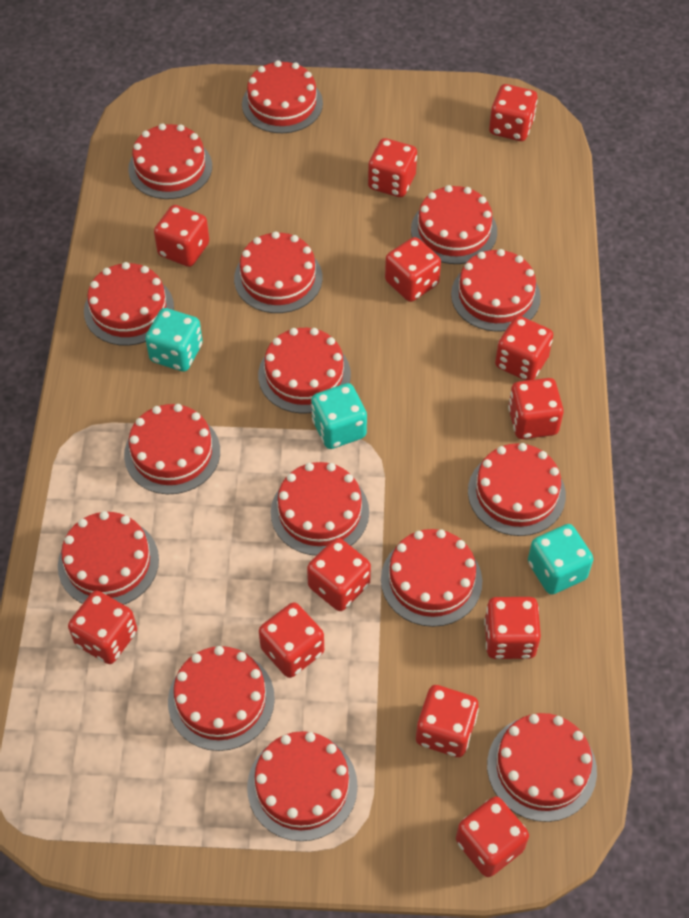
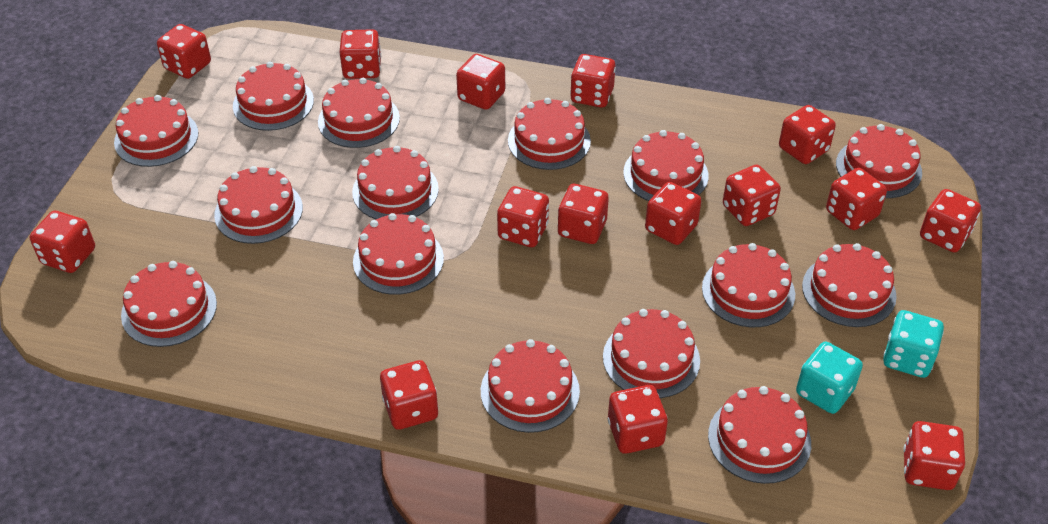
red dice: 12 -> 15
turquoise dice: 3 -> 2

